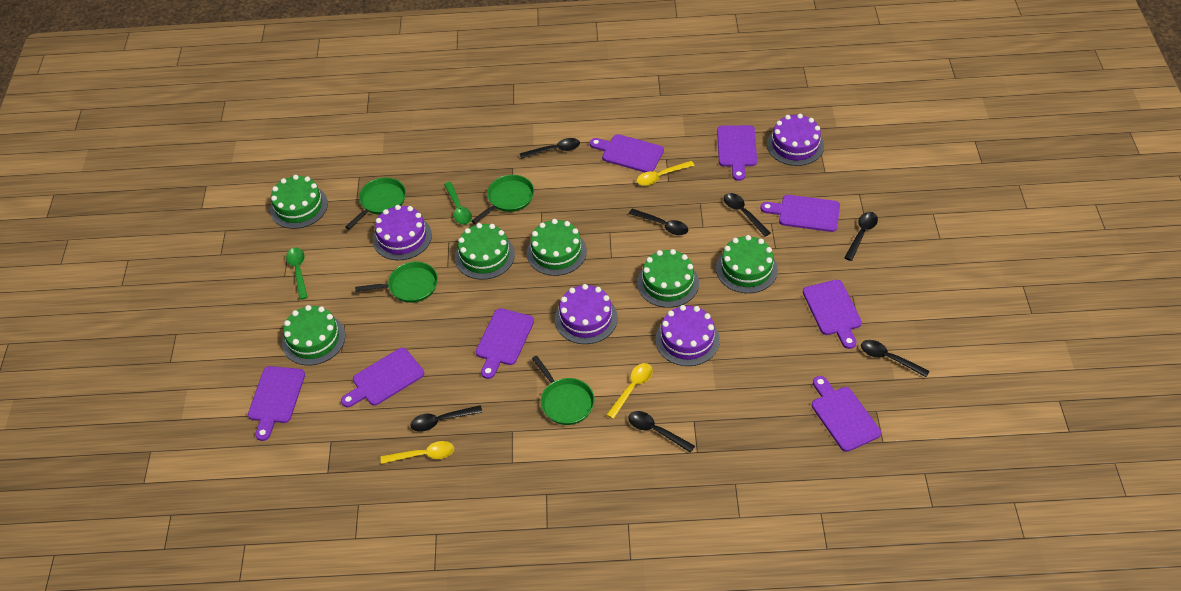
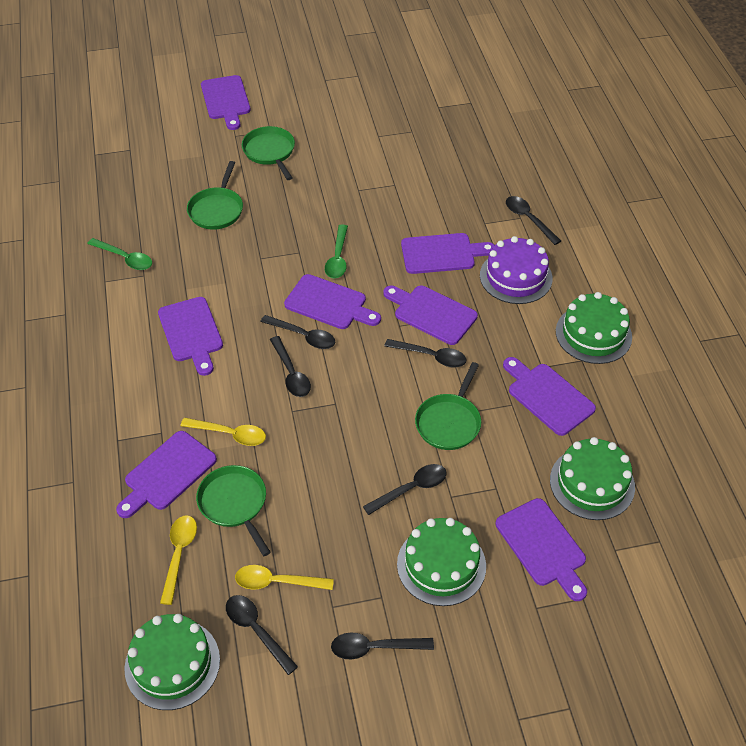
green cake: 6 -> 4
purple cake: 4 -> 1

